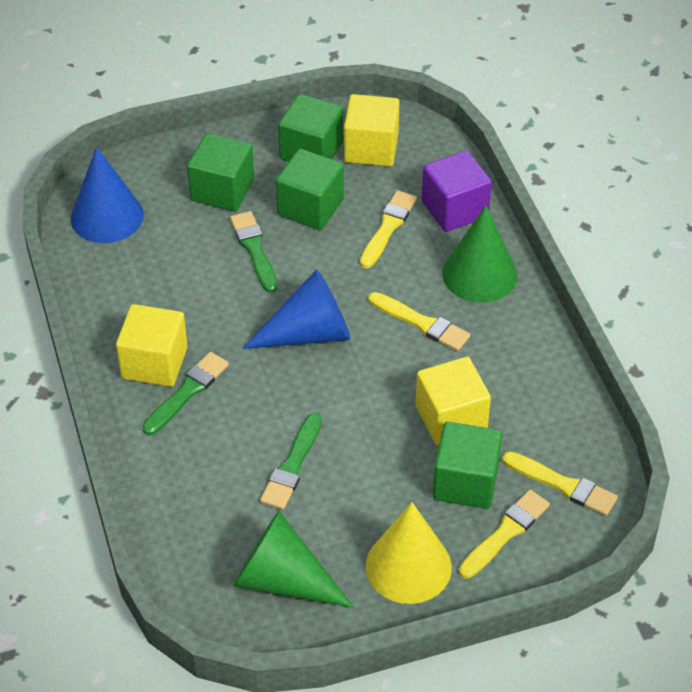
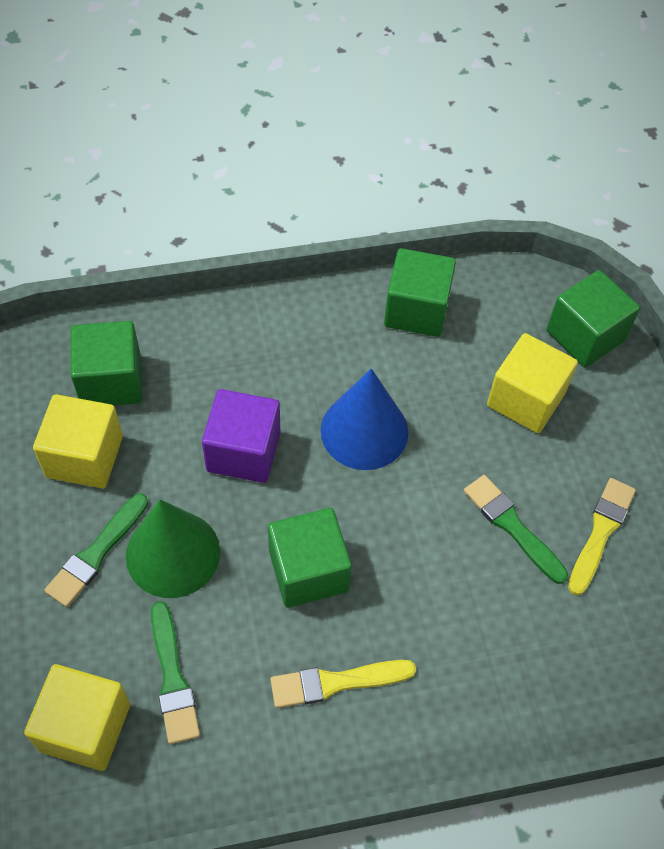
blue cone: 2 -> 1
green cone: 2 -> 1
yellow brush: 4 -> 2
yellow cone: 1 -> 0

